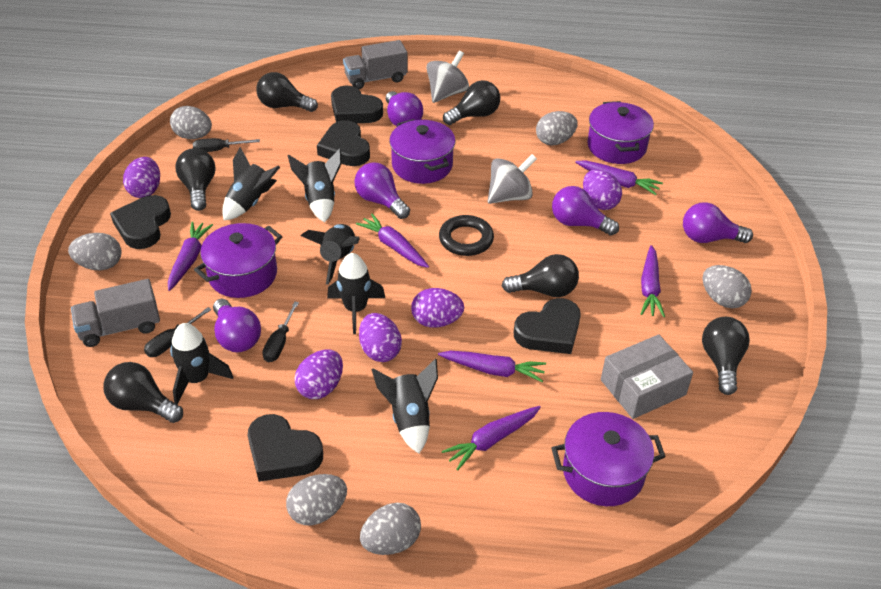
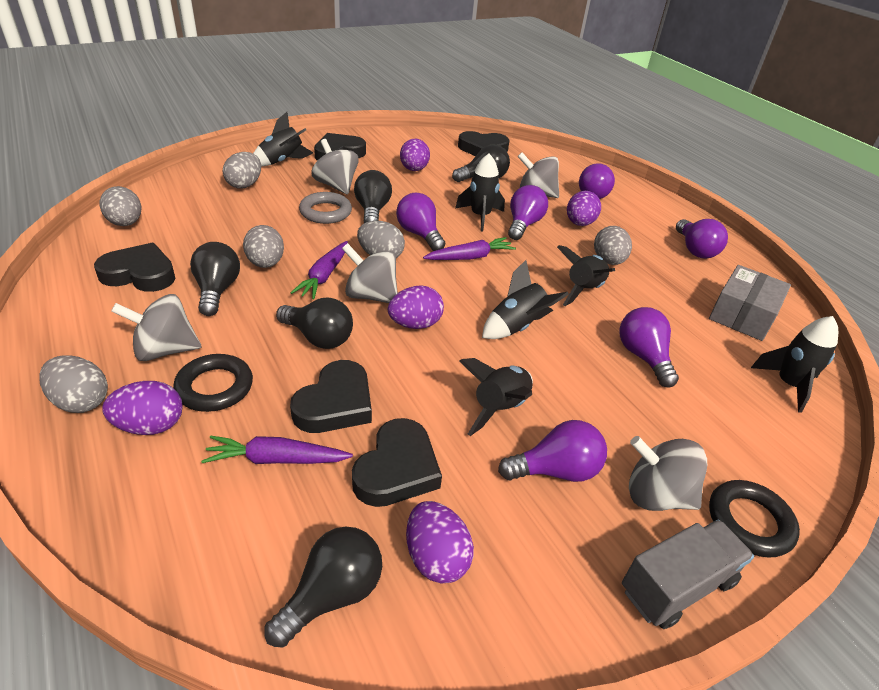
black light bulb: 6 -> 5
black ring: 1 -> 2
black screwdriver: 3 -> 0
grey ring: 0 -> 1
grey spinning top: 2 -> 5
grey truck: 2 -> 1
purple carrot: 6 -> 3
purple light bulb: 5 -> 6
purple pot: 4 -> 0

